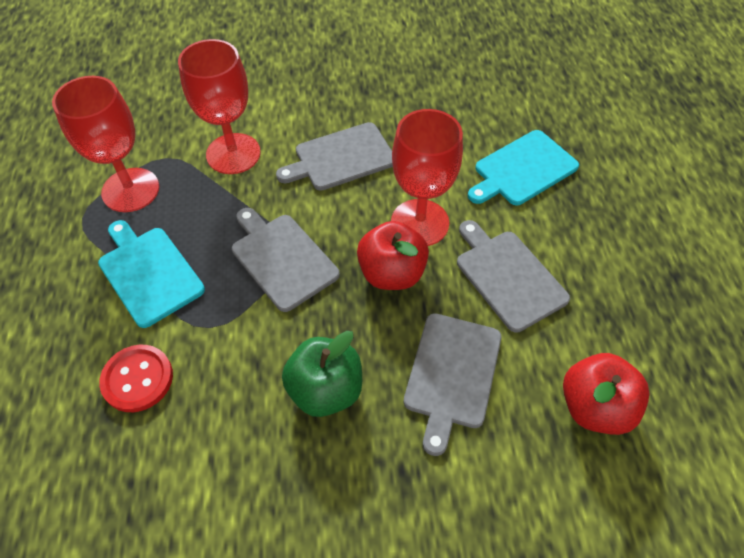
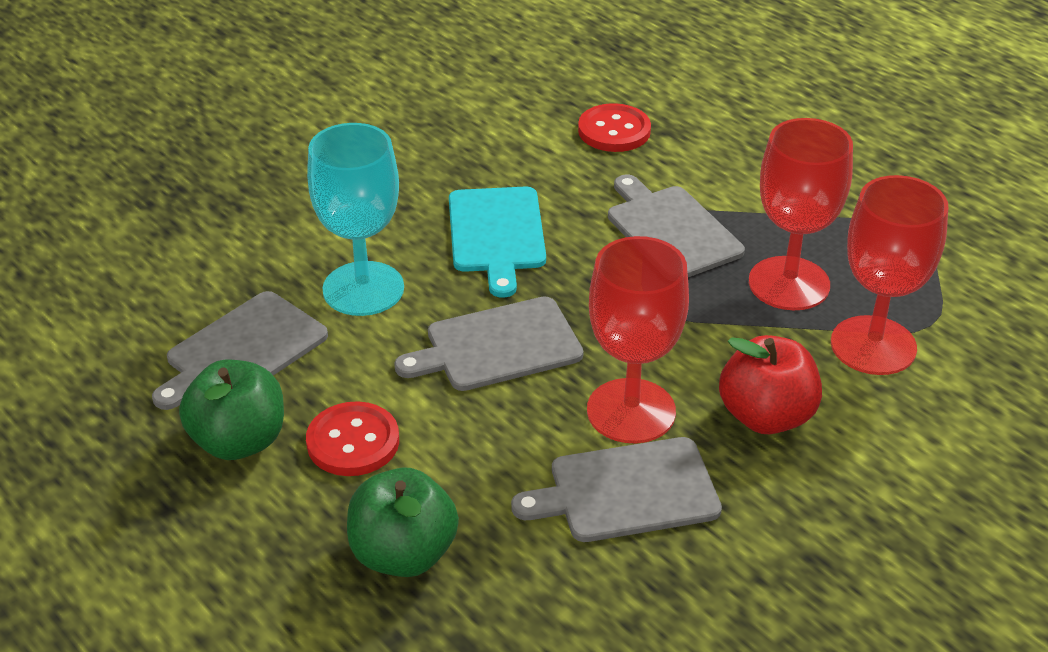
green apple: 1 -> 2
red apple: 2 -> 1
red button: 1 -> 2
turquoise cutting board: 2 -> 1
turquoise goblet: 0 -> 1

